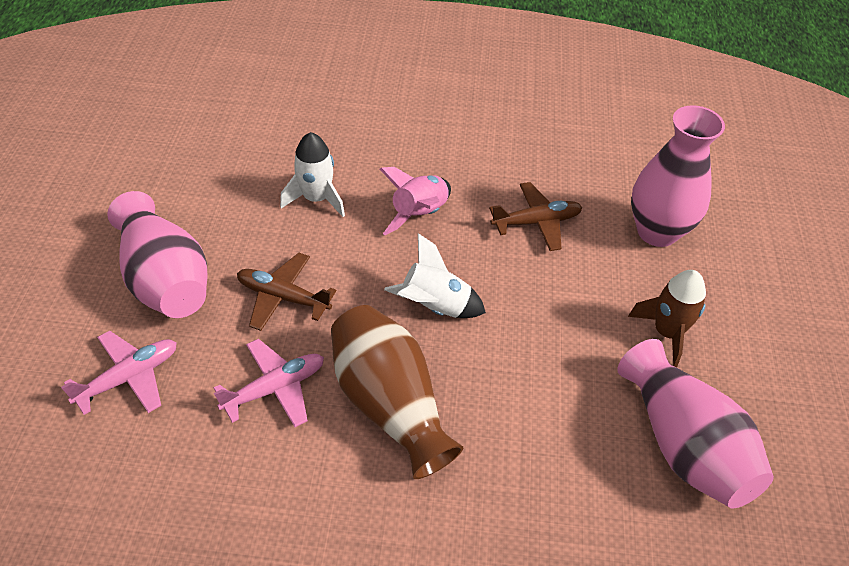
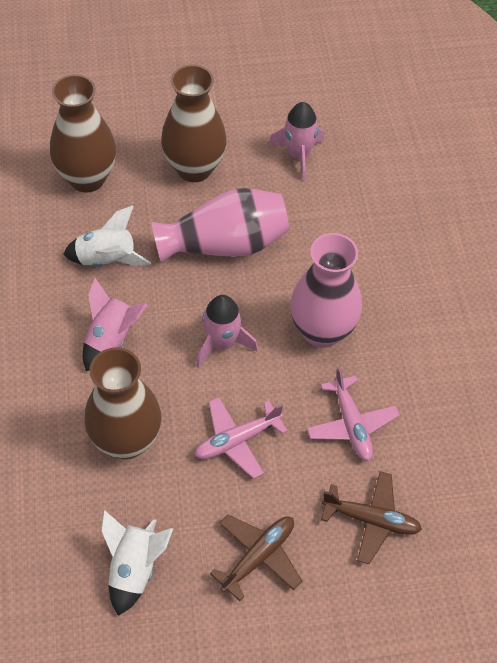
brown rocket: 1 -> 0
brown vase: 1 -> 3
pink rocket: 1 -> 3
pink vase: 3 -> 2

